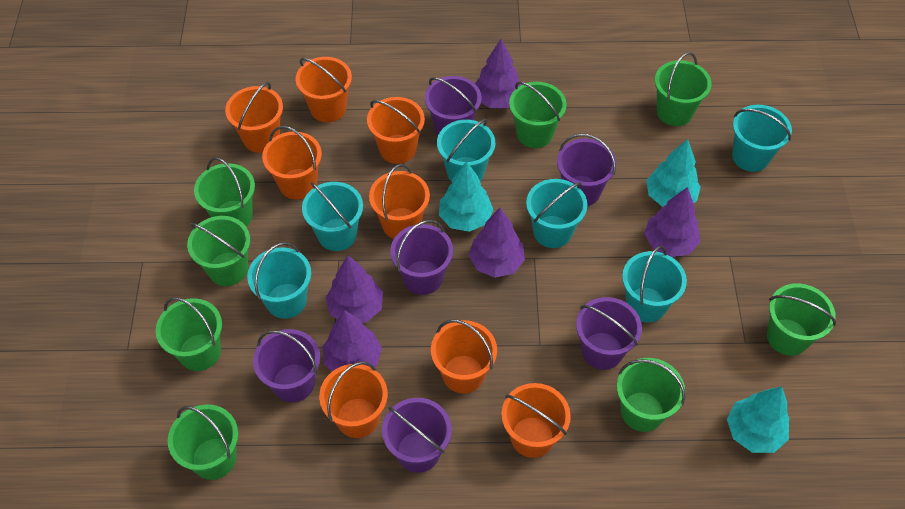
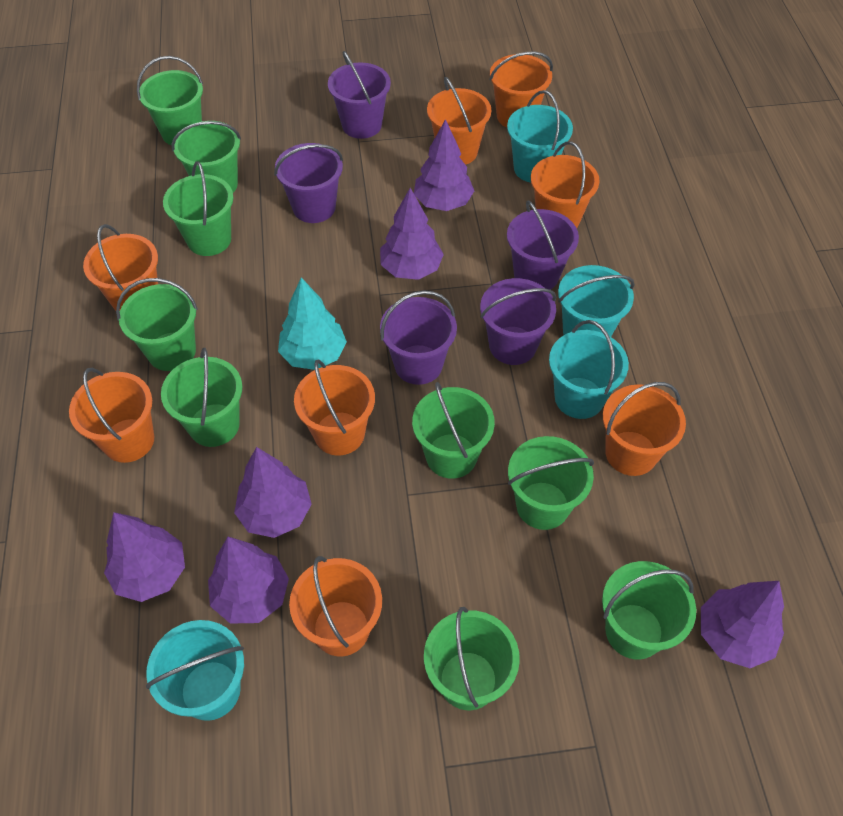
green bucket: 8 -> 9
purple bucket: 6 -> 5
purple tree: 5 -> 6
turquoise bucket: 6 -> 4
turquoise tree: 3 -> 1

